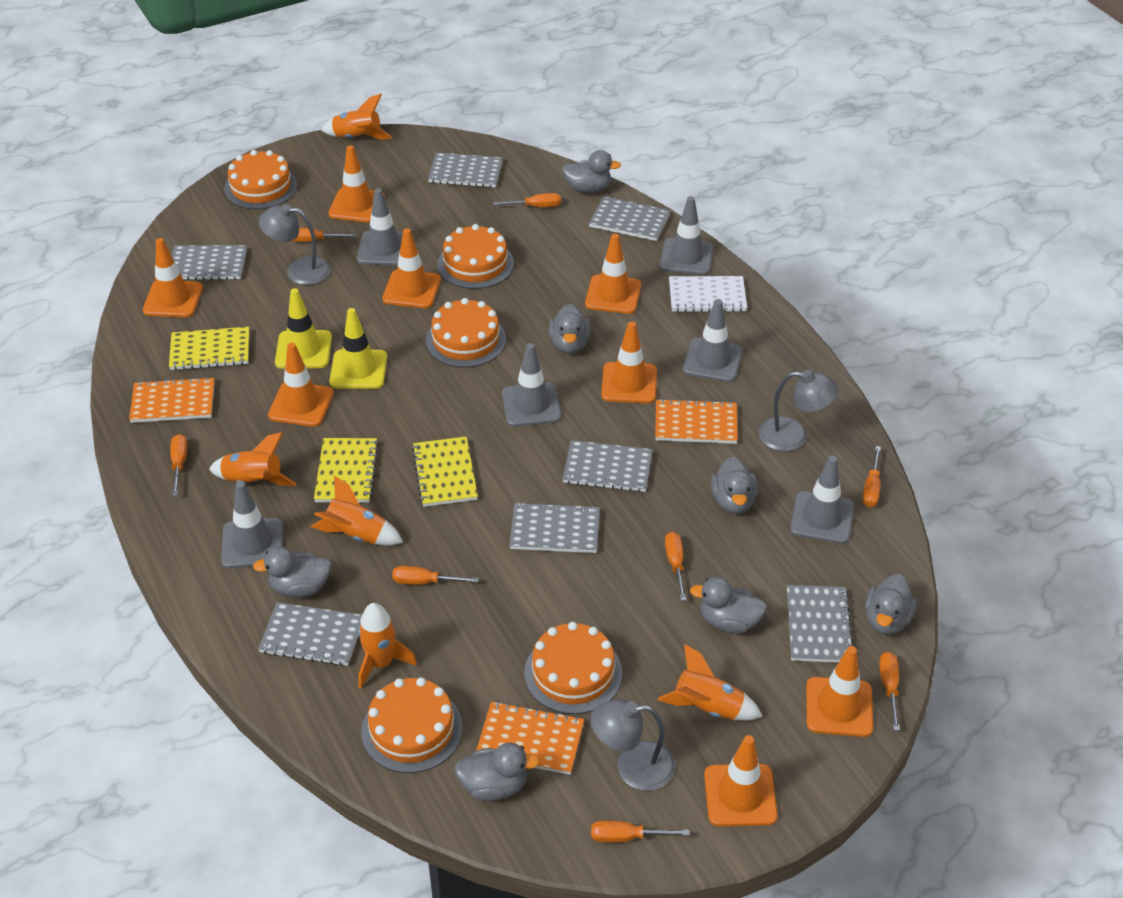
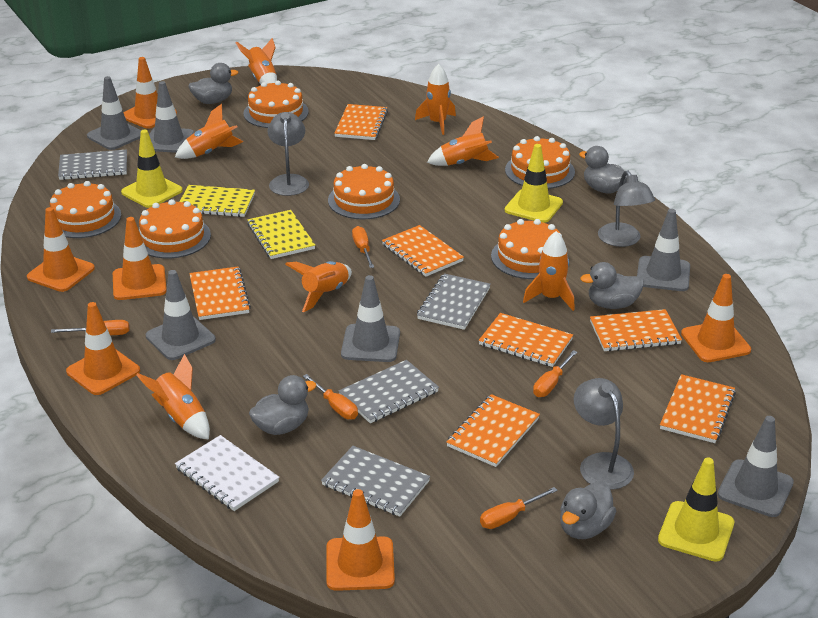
grey duck: 7 -> 5
grey notebook: 7 -> 4
orange cake: 5 -> 6
orange notebook: 3 -> 7
orange rocket: 5 -> 7
orange screwdriver: 8 -> 5
orange traffic cone: 8 -> 6
yellow notebook: 3 -> 2
yellow traffic cone: 2 -> 3

